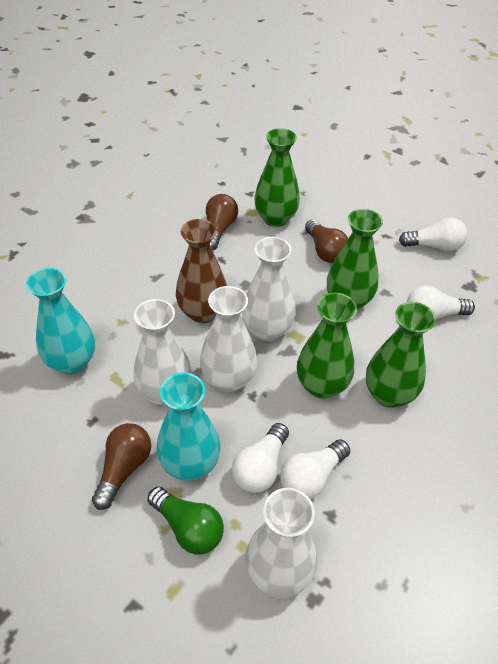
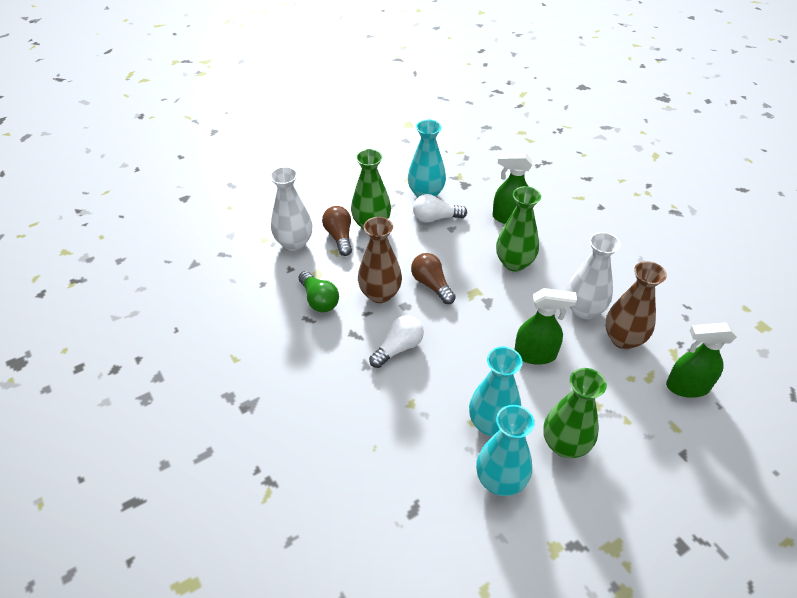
brown light bulb: 3 -> 2
brown vase: 1 -> 2
green spray bottle: 0 -> 3
green vase: 4 -> 3
turquoise vase: 2 -> 3
white light bulb: 4 -> 2
white vase: 4 -> 2

